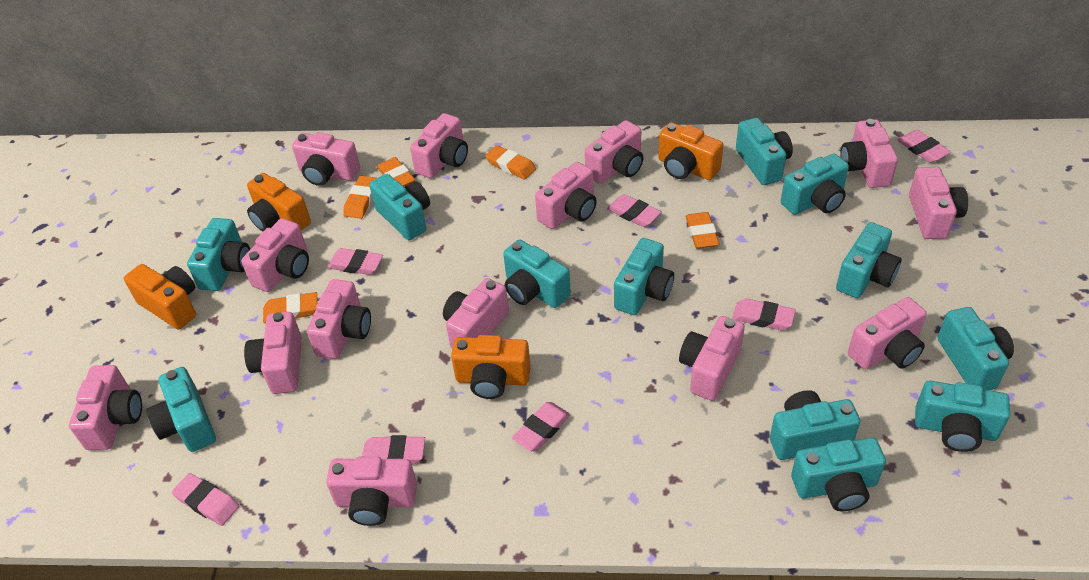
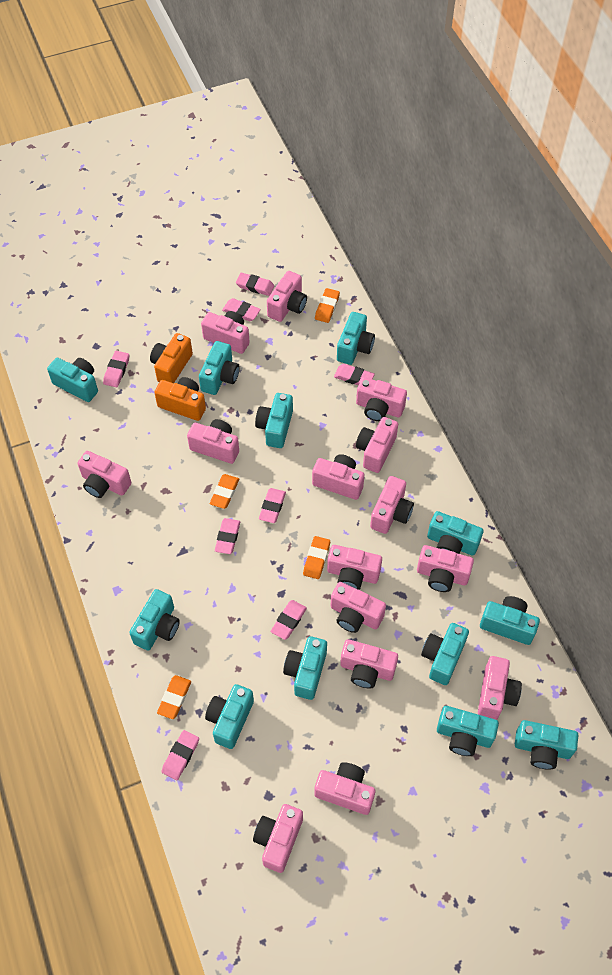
orange camera: 4 -> 2
orange eraser: 5 -> 4
pink camera: 14 -> 15
pink eraser: 7 -> 8

